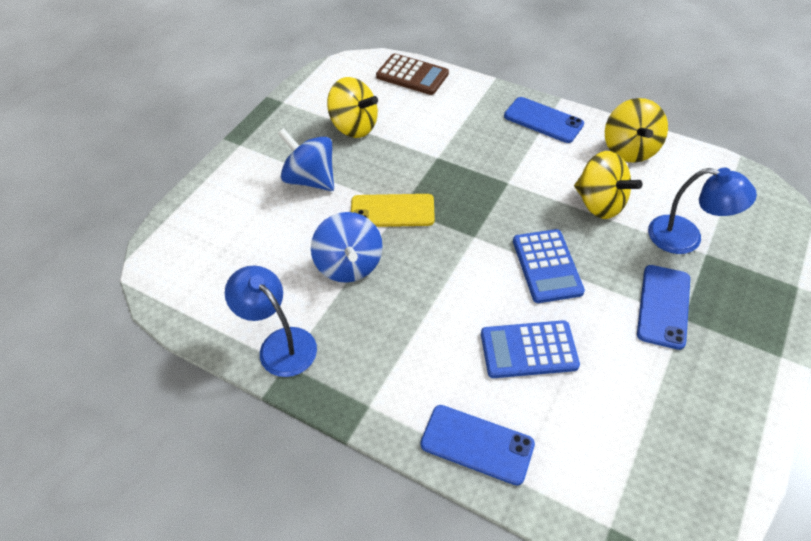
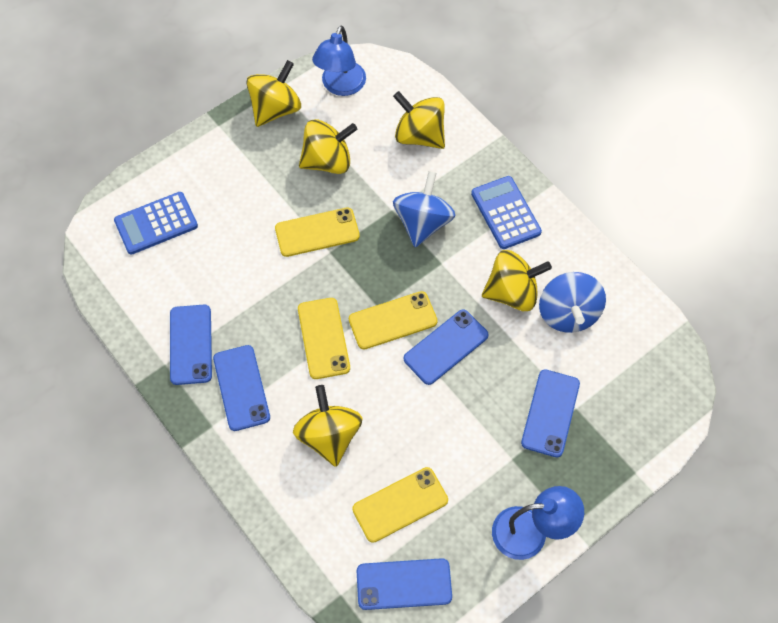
blue phone: 3 -> 5
brown calculator: 1 -> 0
yellow phone: 1 -> 4
yellow spinning top: 3 -> 5

